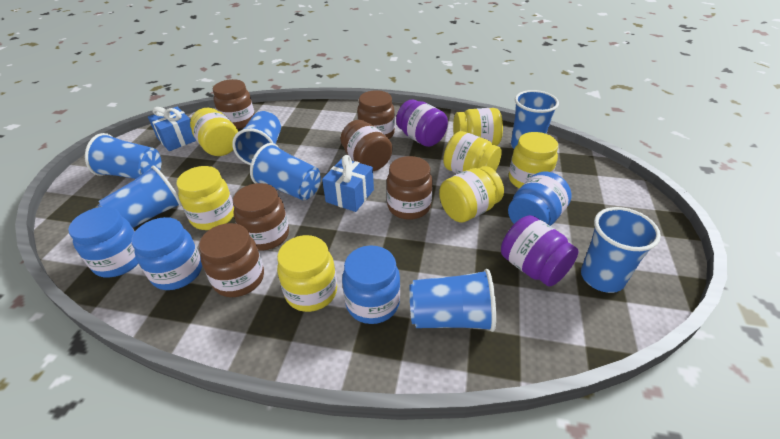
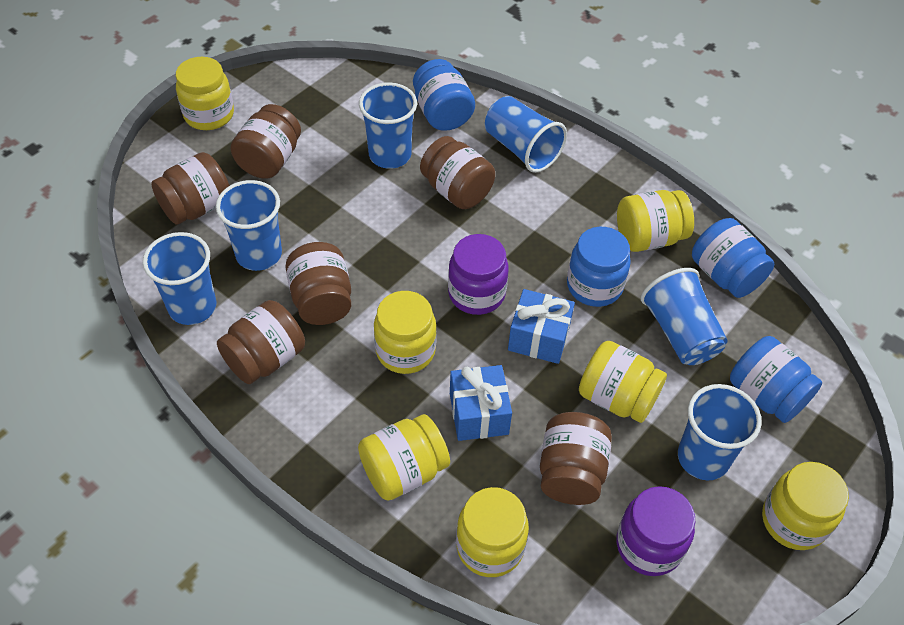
blue cup: 7 -> 6

